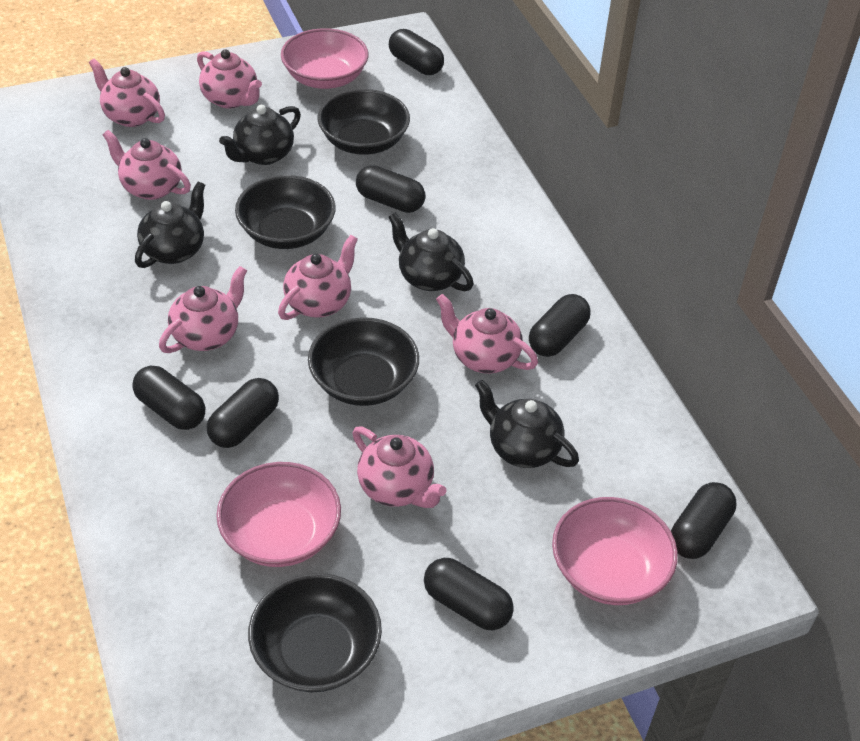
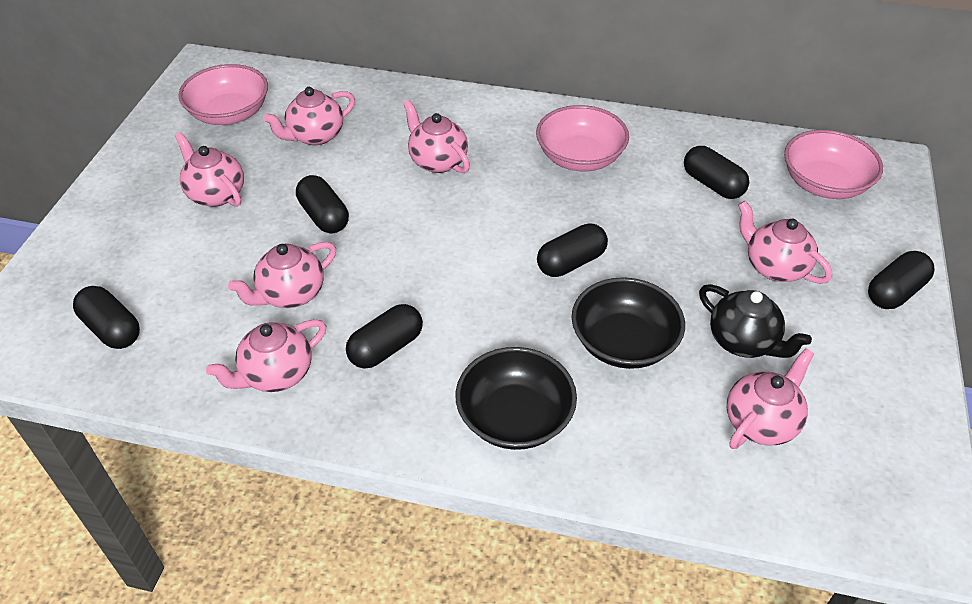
black bowl: 4 -> 2
black capsule: 7 -> 6
black teapot: 4 -> 1

